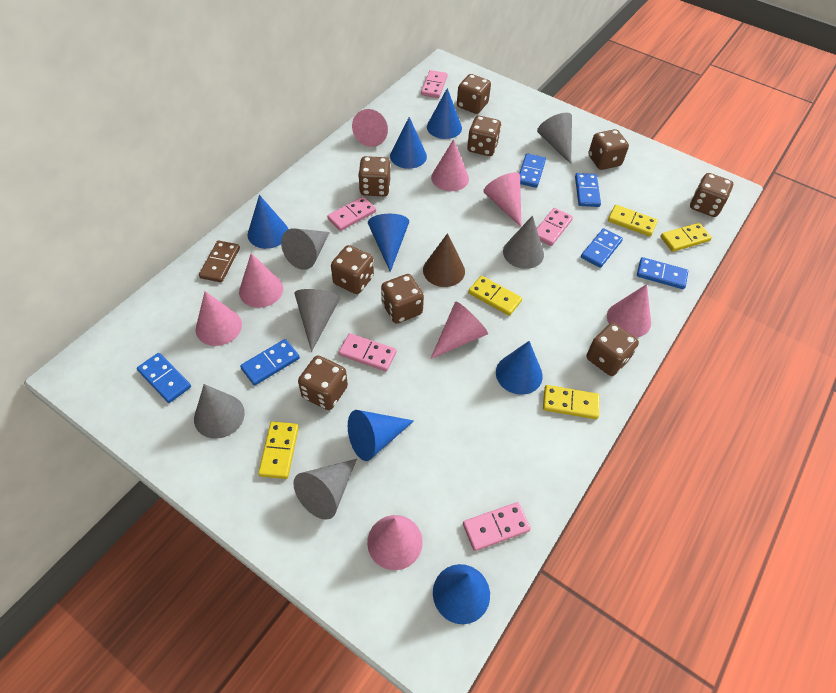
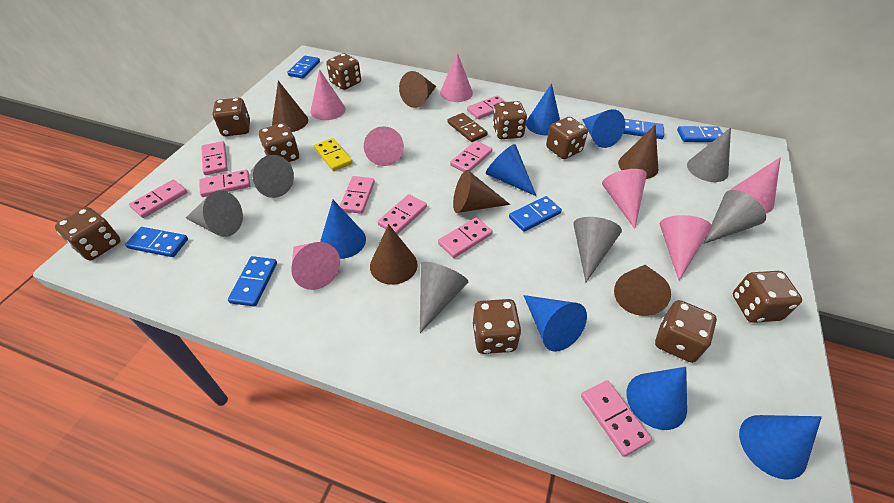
brown cone: 1 -> 6
pink cone: 8 -> 7
pink domino: 5 -> 9
yellow domino: 5 -> 1

